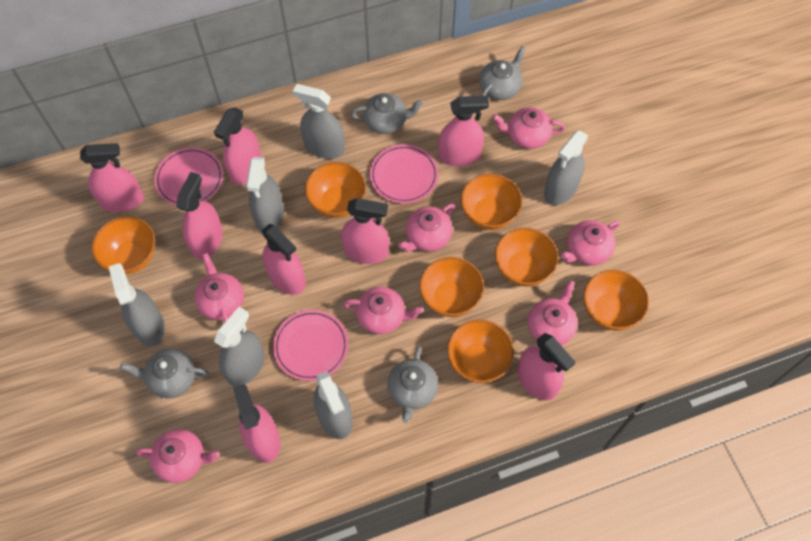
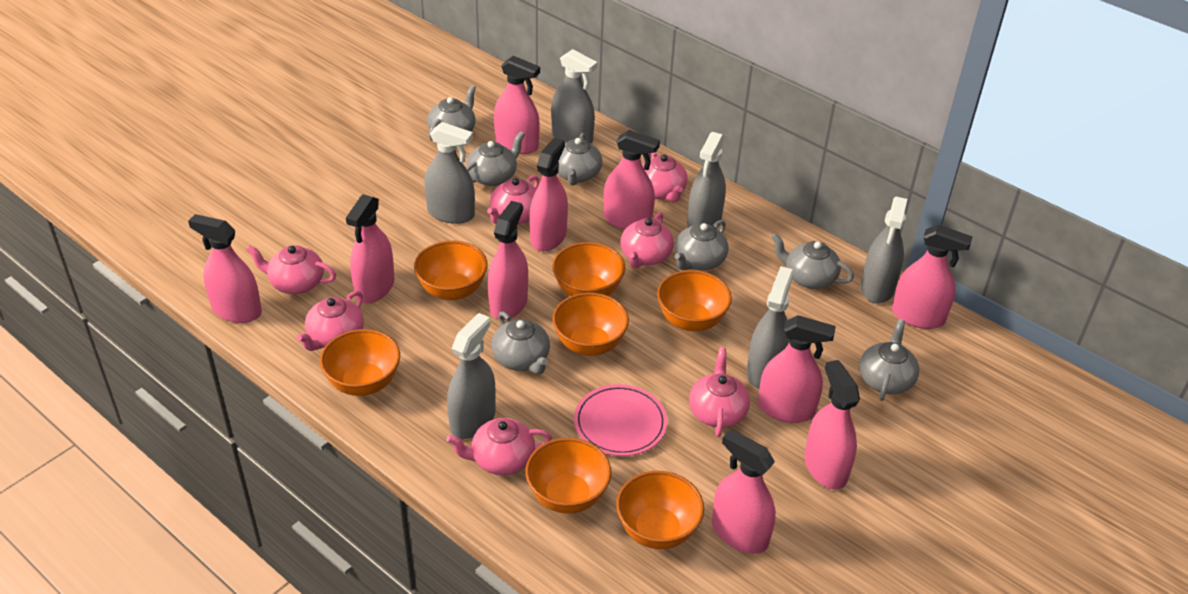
grey teapot: 4 -> 7
pink plate: 3 -> 1
pink spray bottle: 8 -> 10

